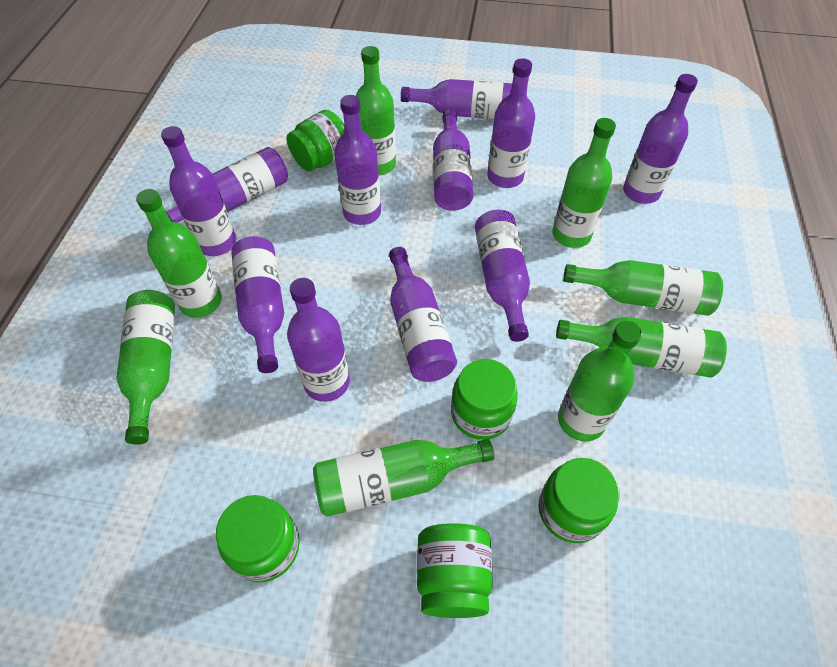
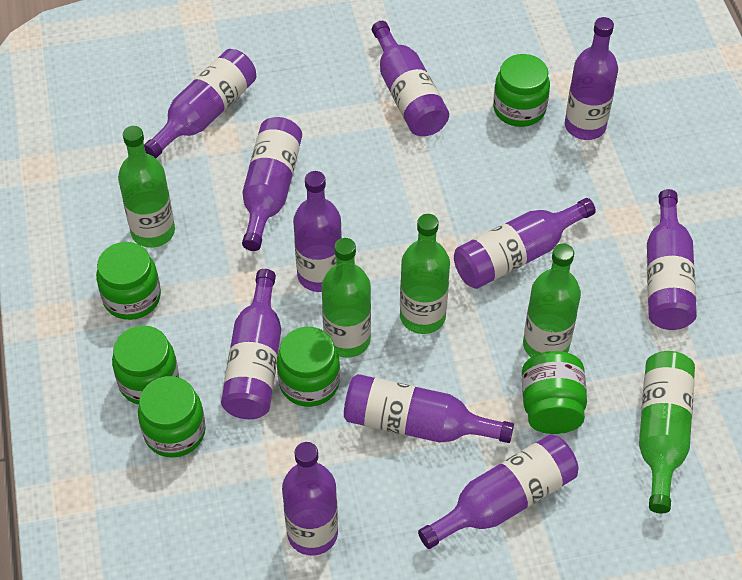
green bottle: 8 -> 5
green jar: 5 -> 6

